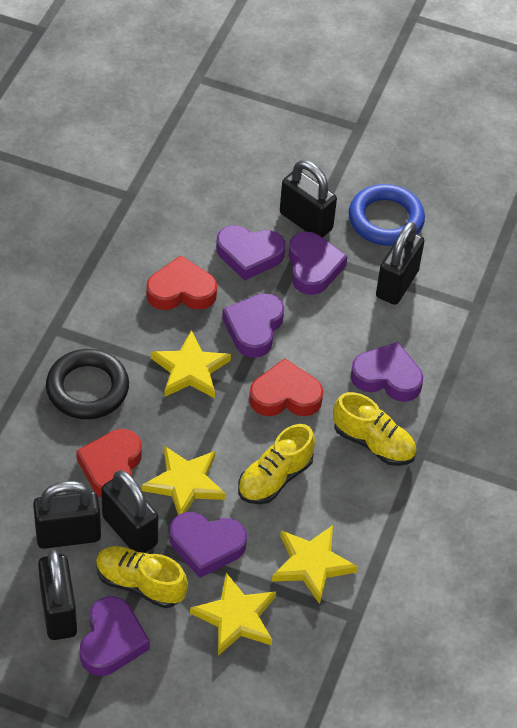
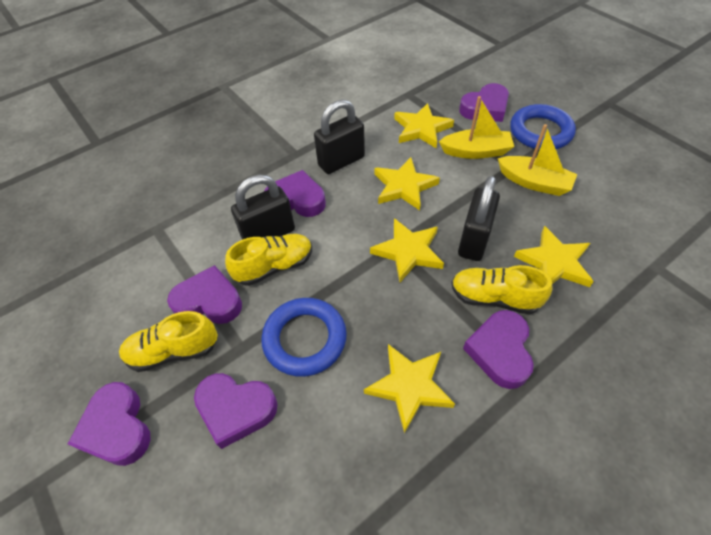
black padlock: 5 -> 3
black ring: 1 -> 0
blue ring: 1 -> 2
red heart: 3 -> 0
yellow boat: 0 -> 2
yellow star: 4 -> 5

